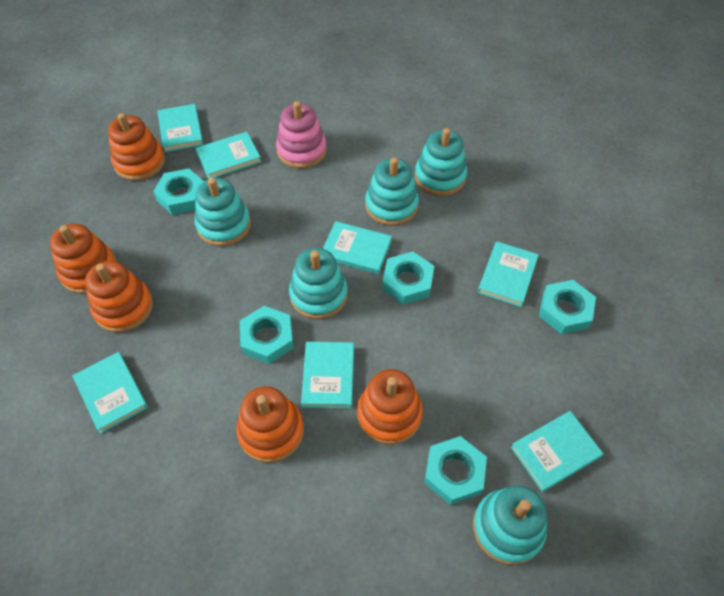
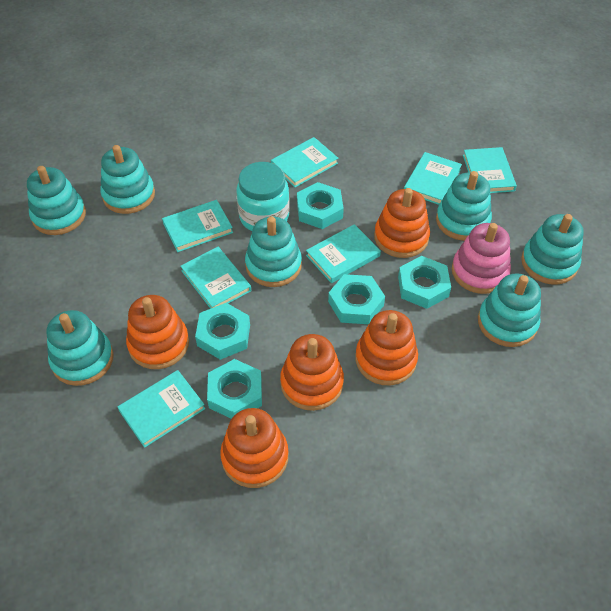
turquoise jar: 0 -> 1
turquoise stacking toy: 5 -> 7

